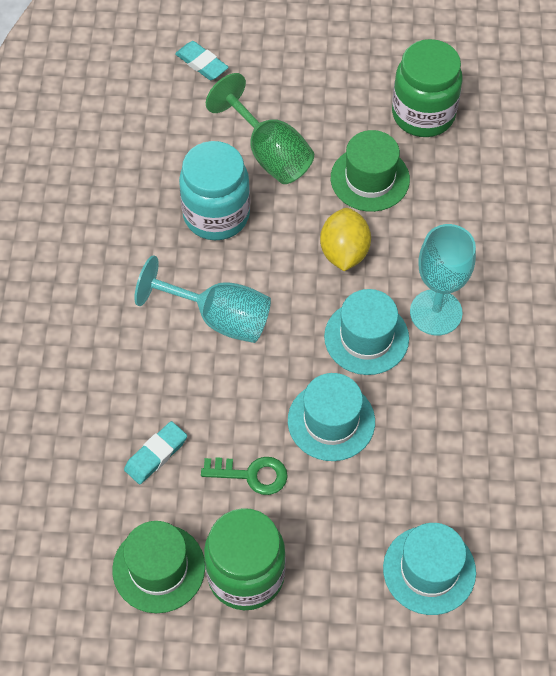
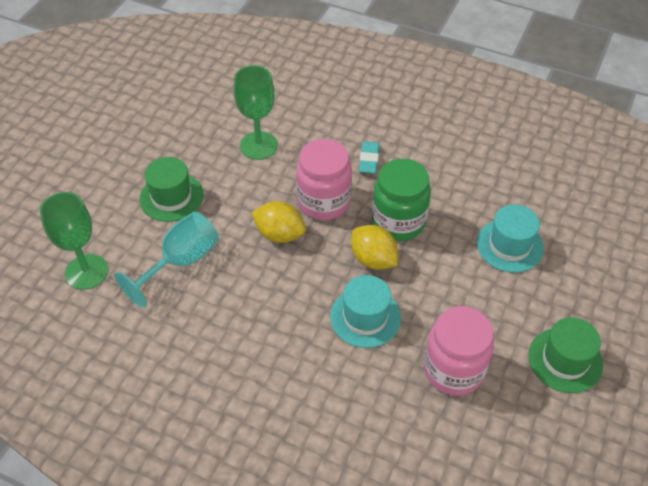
green goblet: 1 -> 2
green jar: 2 -> 1
green key: 1 -> 0
pink jar: 0 -> 2
turquoise eraser: 2 -> 1
turquoise goblet: 2 -> 1
turquoise hat: 3 -> 2
turquoise jar: 1 -> 0
yellow lemon: 1 -> 2

